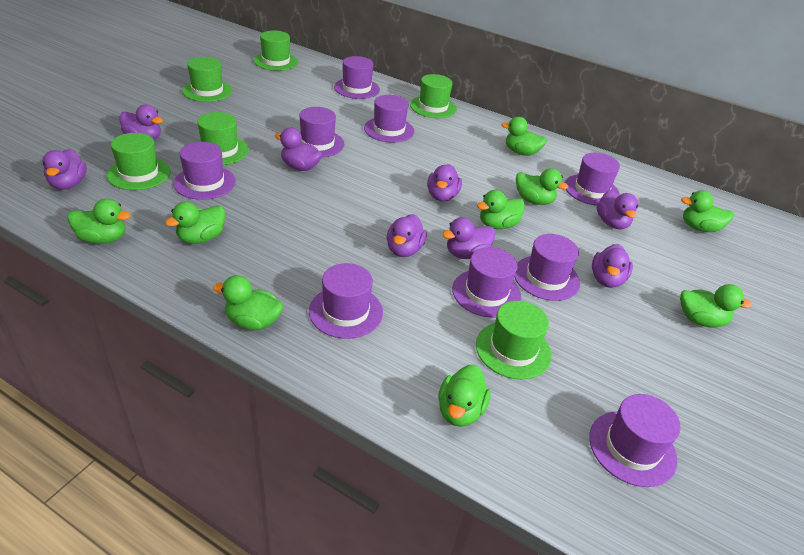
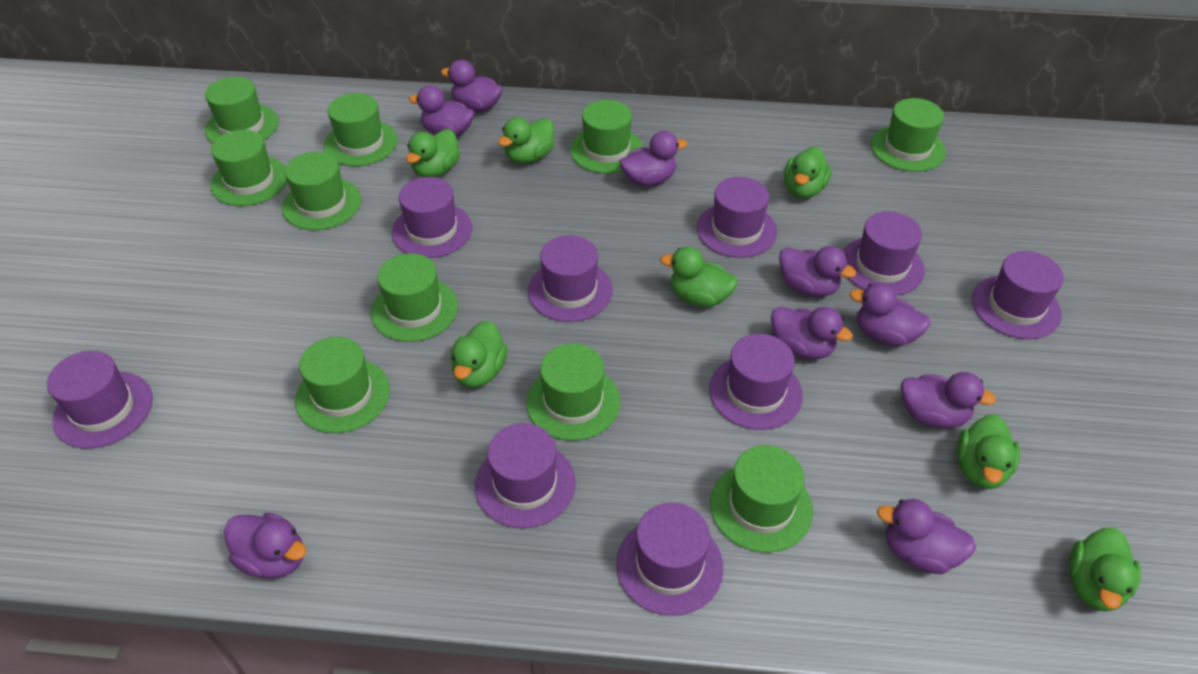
green duck: 9 -> 7
green hat: 6 -> 10
purple duck: 8 -> 9

